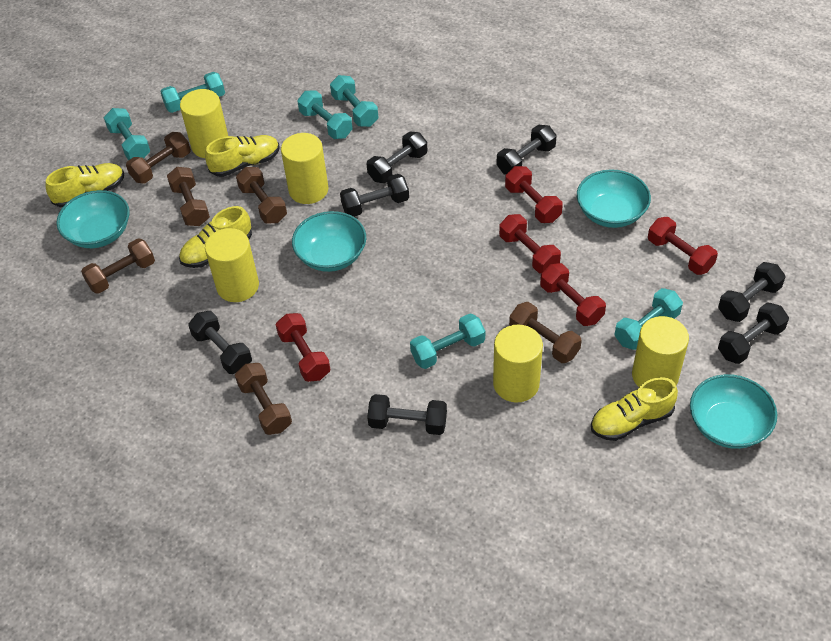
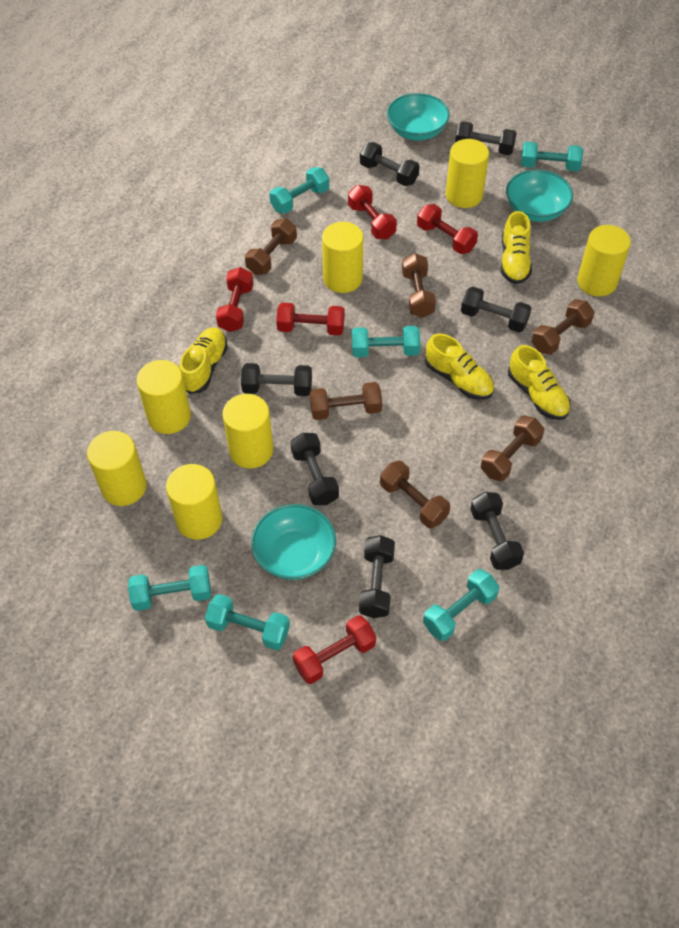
turquoise bowl: 4 -> 3
yellow cylinder: 5 -> 7

